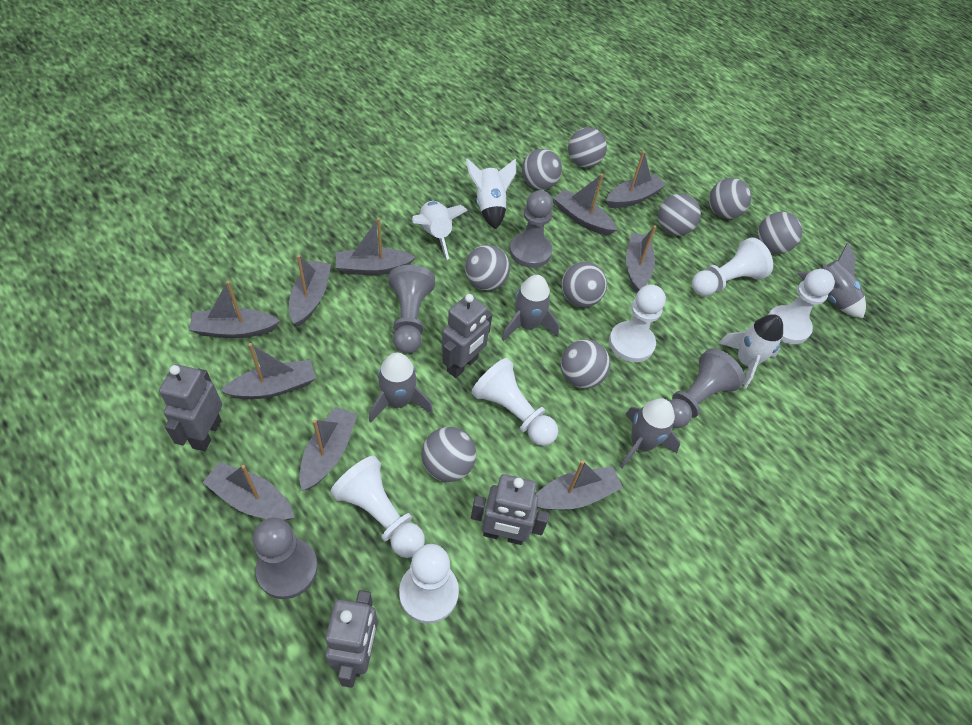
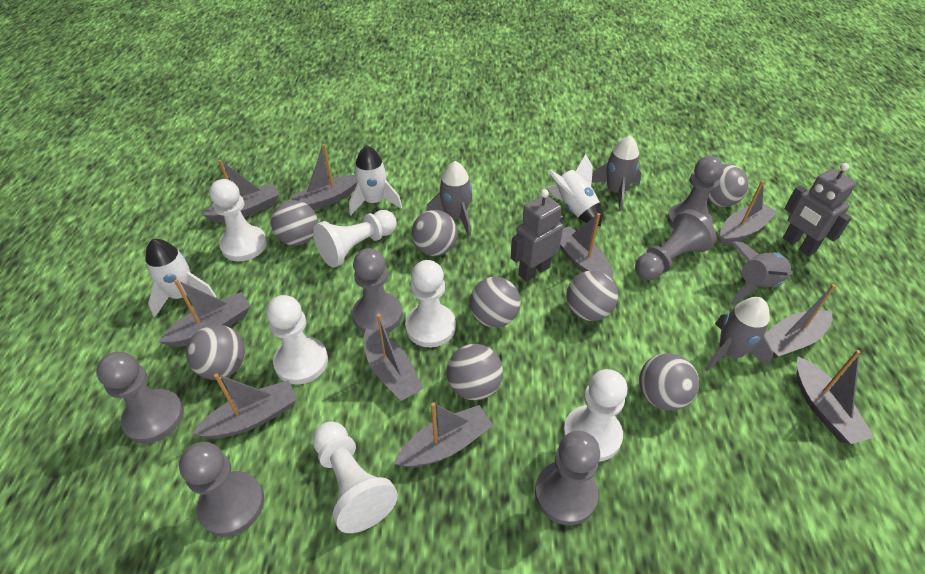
grey ball: 9 -> 8
grey pawn: 4 -> 6
grey robot: 4 -> 2

